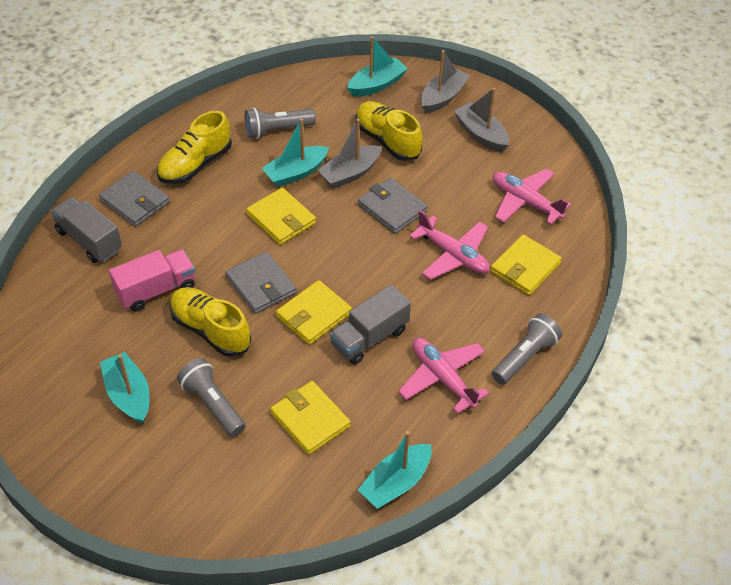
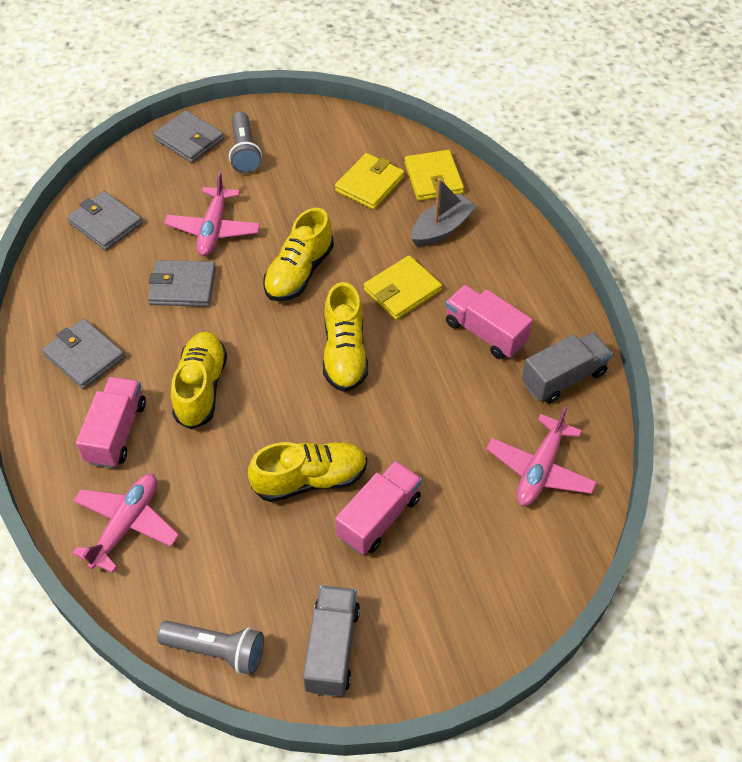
grey boat: 3 -> 1
grey flashlight: 3 -> 2
grey wallet: 3 -> 4
pink truck: 1 -> 3
turquoise boat: 4 -> 0
yellow shoe: 3 -> 4
yellow wallet: 4 -> 3

